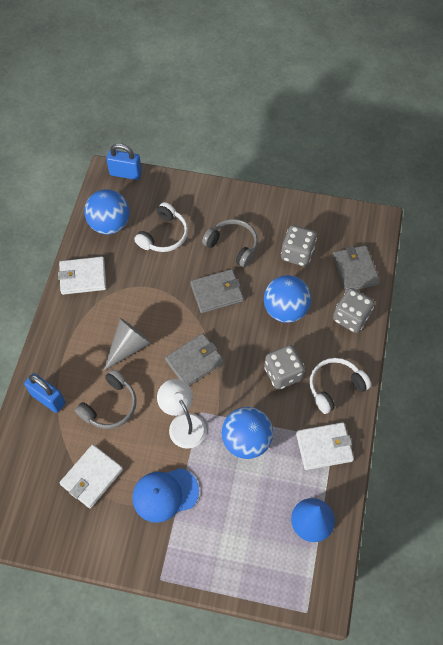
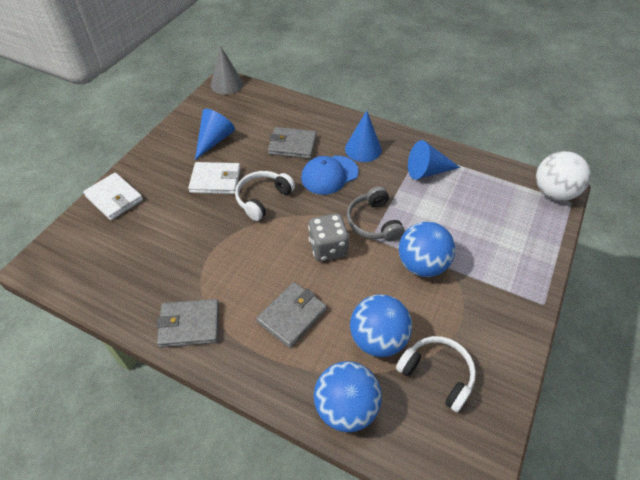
blue cone: 1 -> 3
blue padlock: 2 -> 0
grey dice: 3 -> 1
grey headphones: 2 -> 1
white ball: 0 -> 1
white lamp: 1 -> 0
white wallet: 3 -> 2

